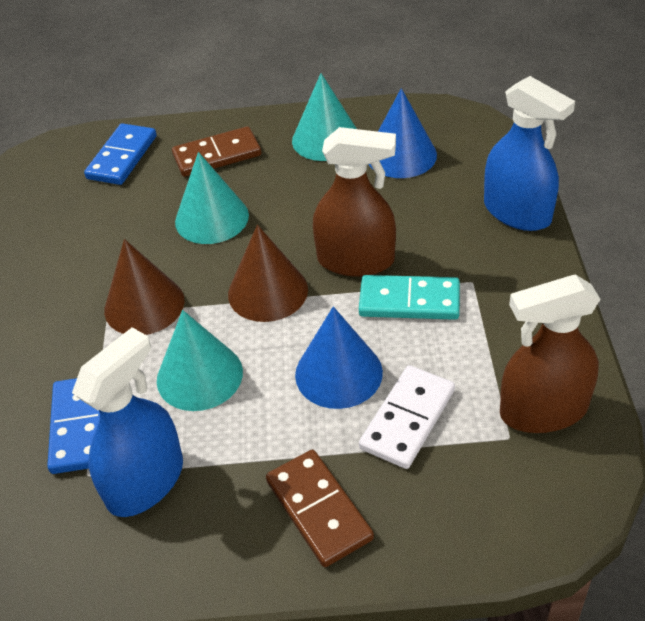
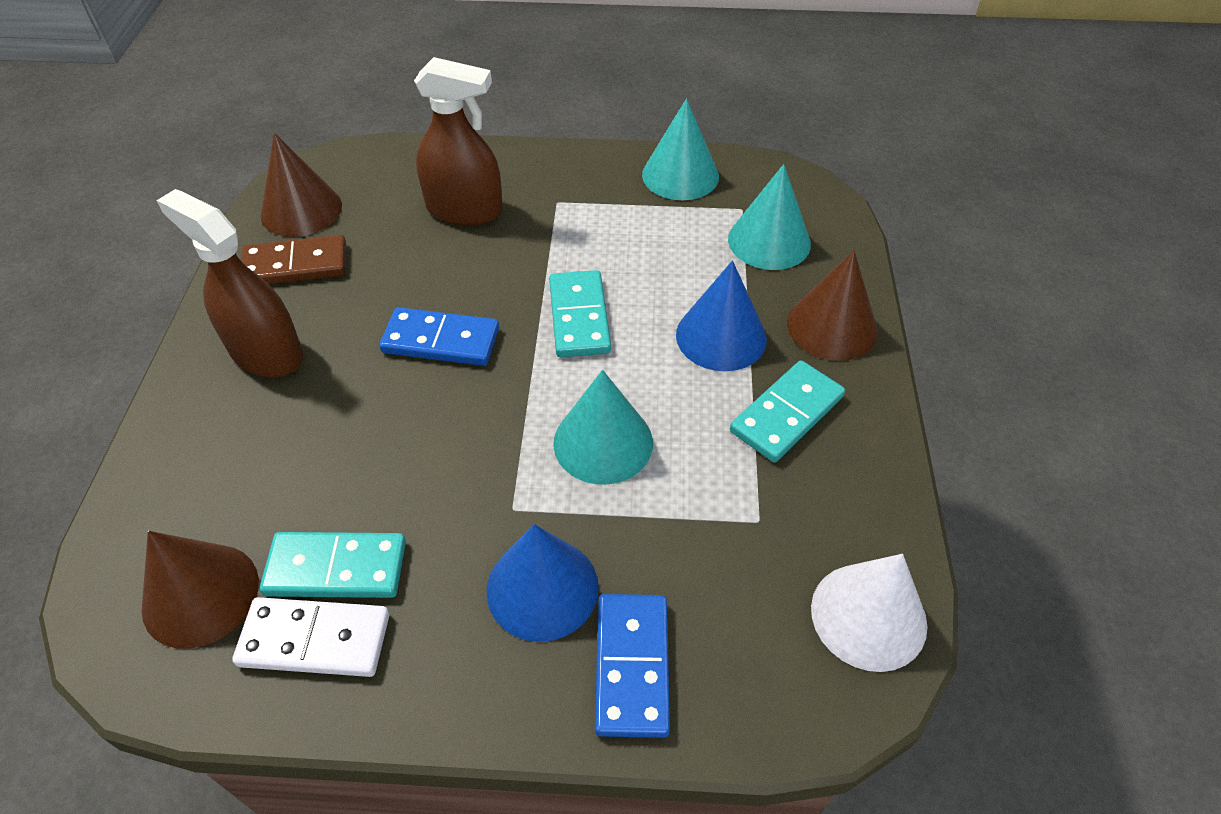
blue spray bottle: 2 -> 0
brown cone: 2 -> 3
brown domino: 2 -> 1
turquoise domino: 1 -> 3
white cone: 0 -> 1

